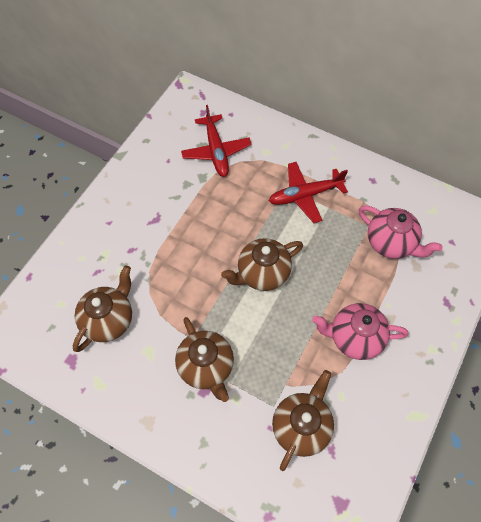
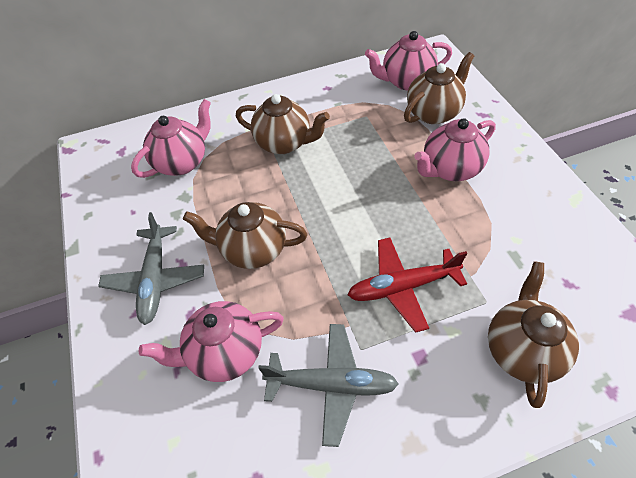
grey plane: 0 -> 2
pink teapot: 2 -> 4
red plane: 2 -> 1

